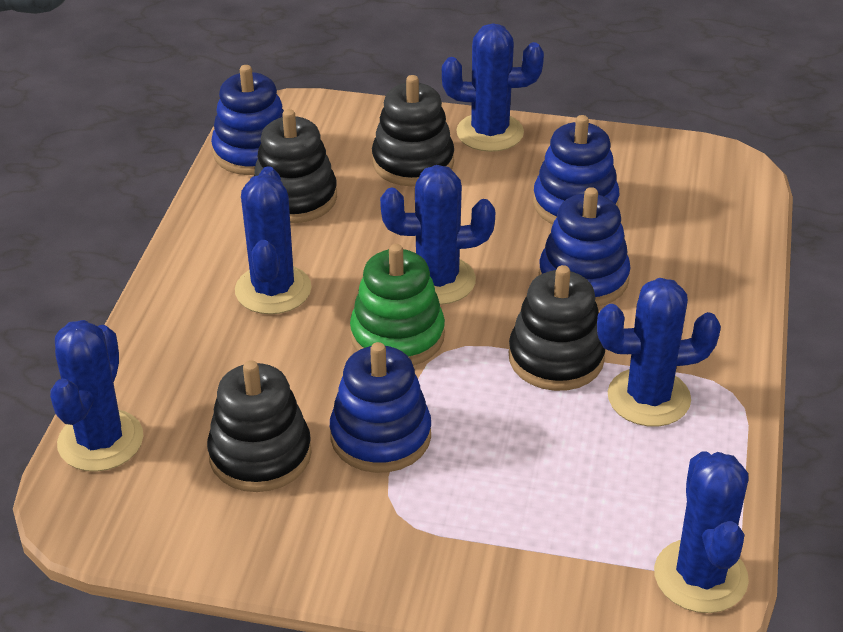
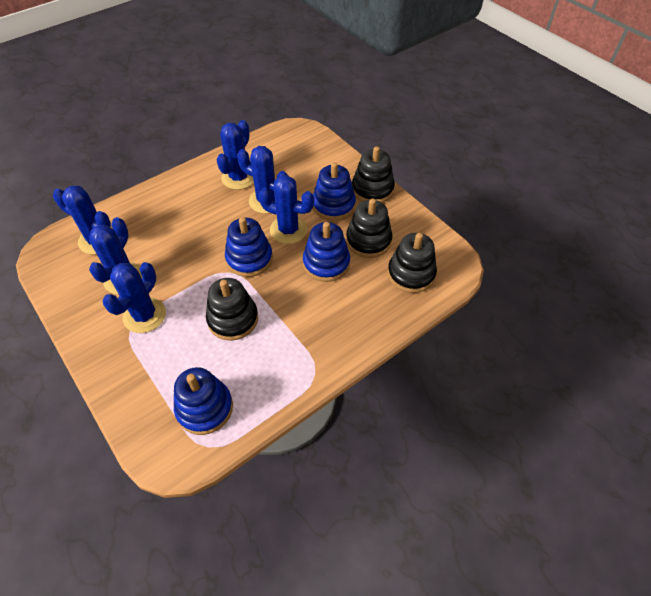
green stacking toy: 1 -> 0

